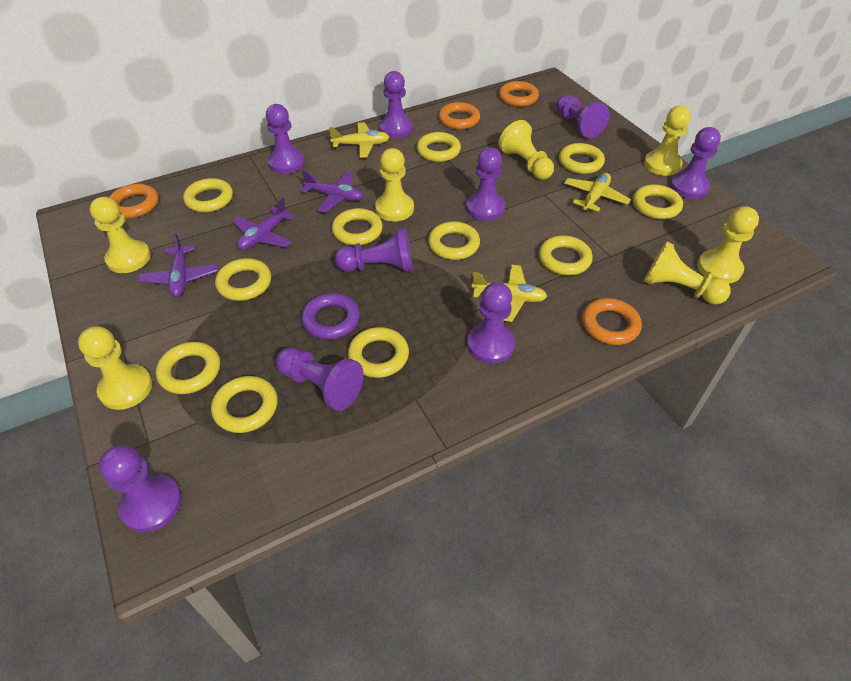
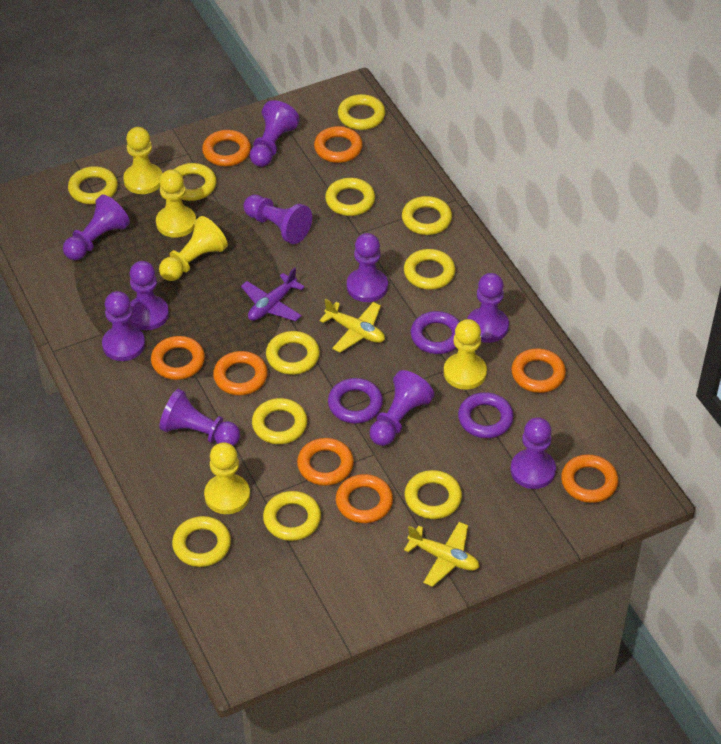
orange ring: 4 -> 8
purple pawn: 9 -> 10
purple plane: 3 -> 1
purple ring: 1 -> 3
yellow pawn: 7 -> 5
yellow plane: 3 -> 2

